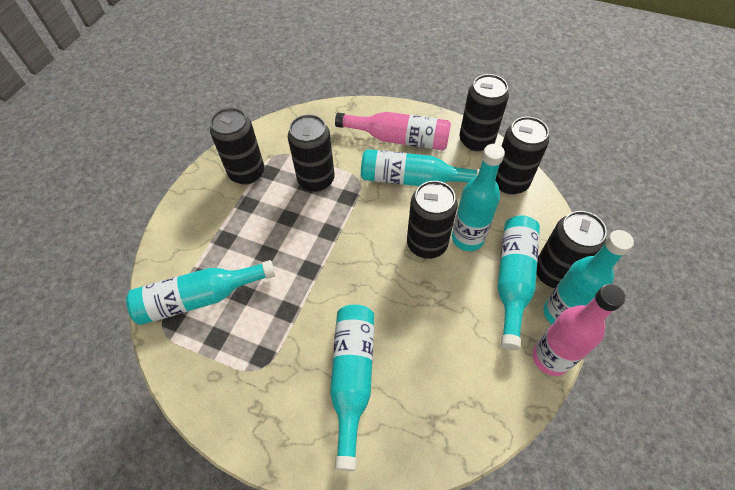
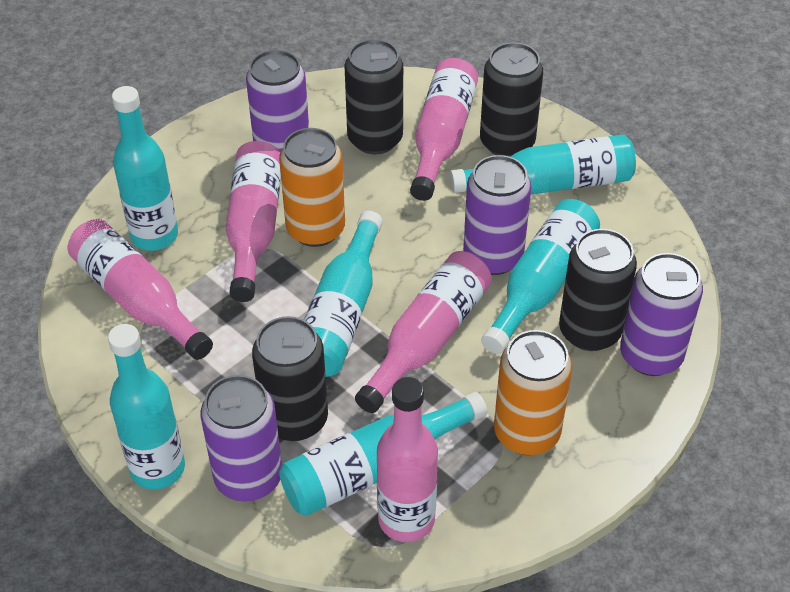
black can: 6 -> 4
orange can: 0 -> 2
pink bottle: 2 -> 5
purple can: 0 -> 4

